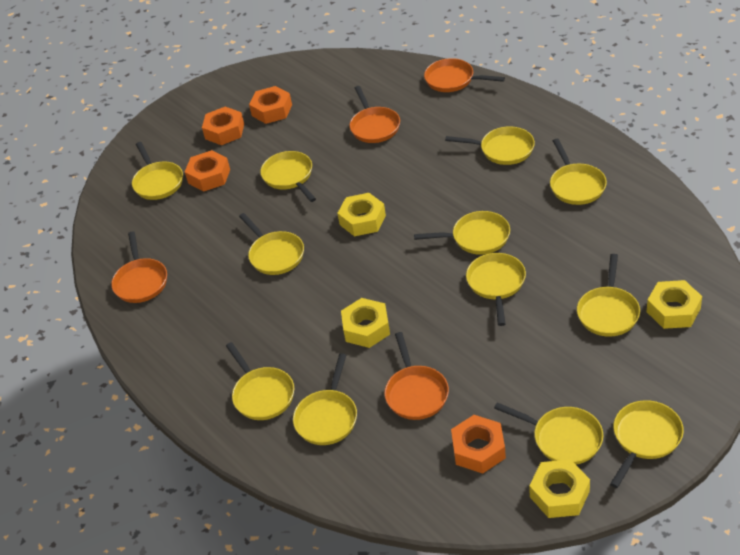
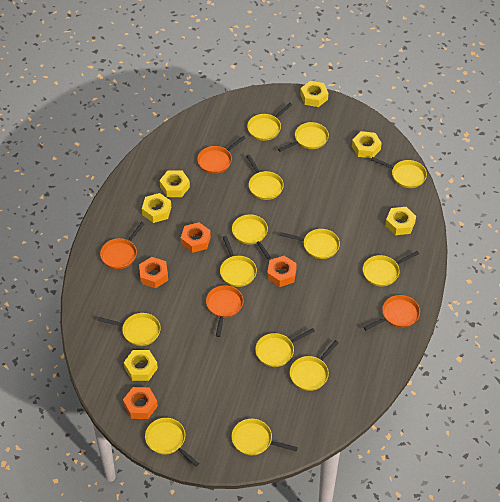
yellow nut: 4 -> 6
yellow pan: 12 -> 13

